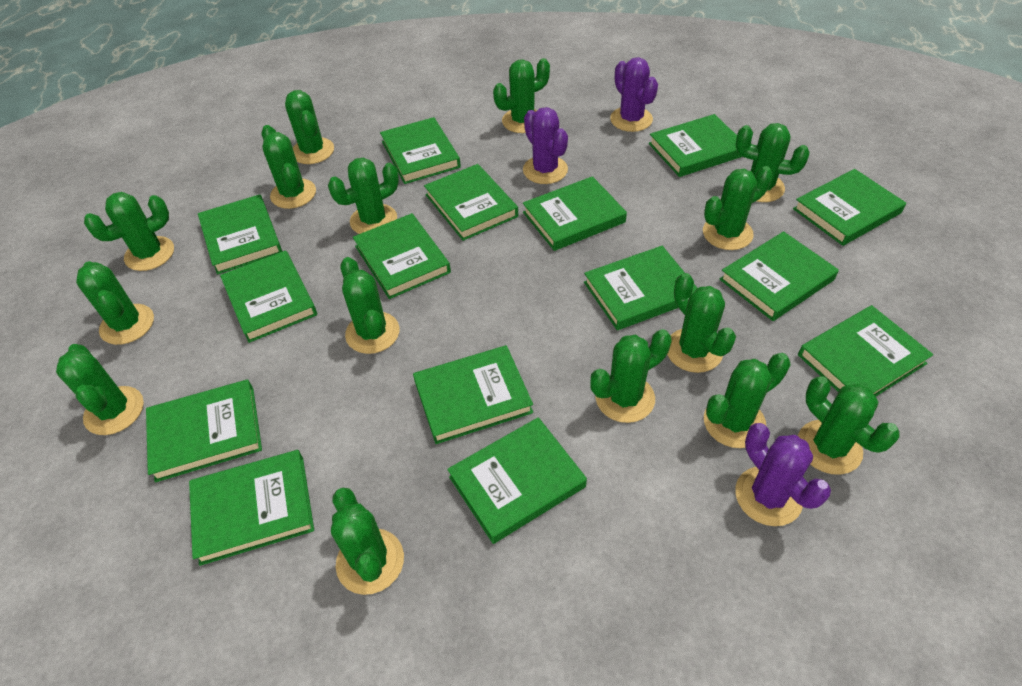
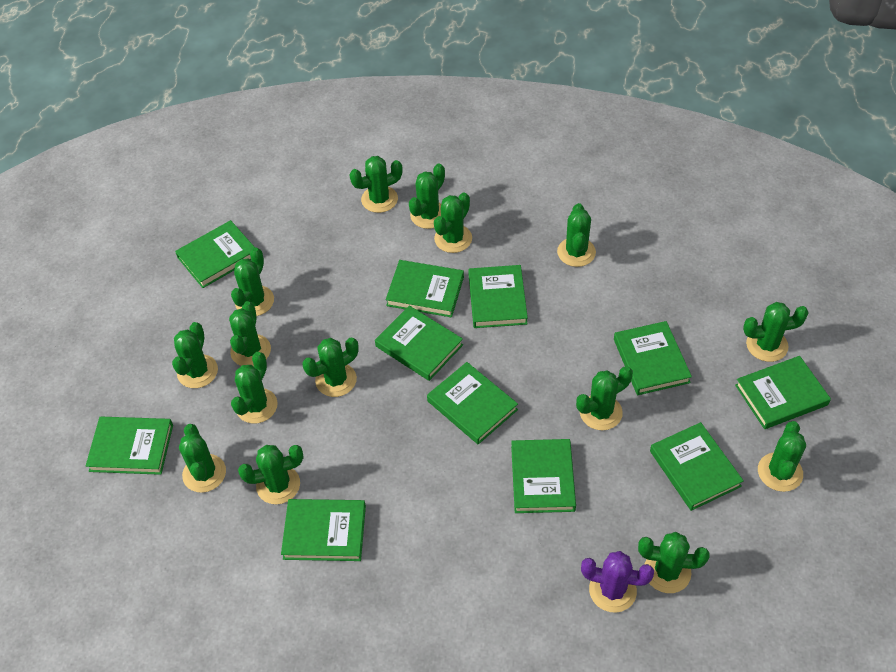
green book: 15 -> 11
purple cactus: 3 -> 1

